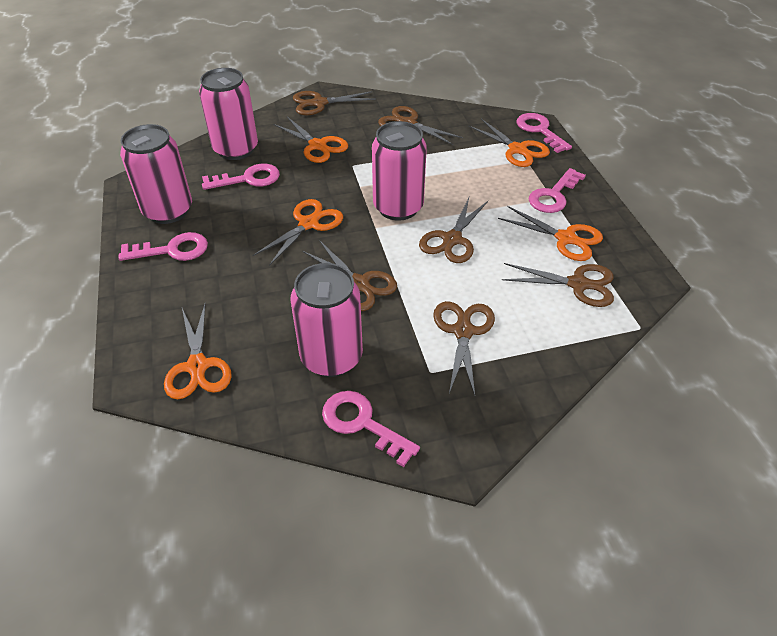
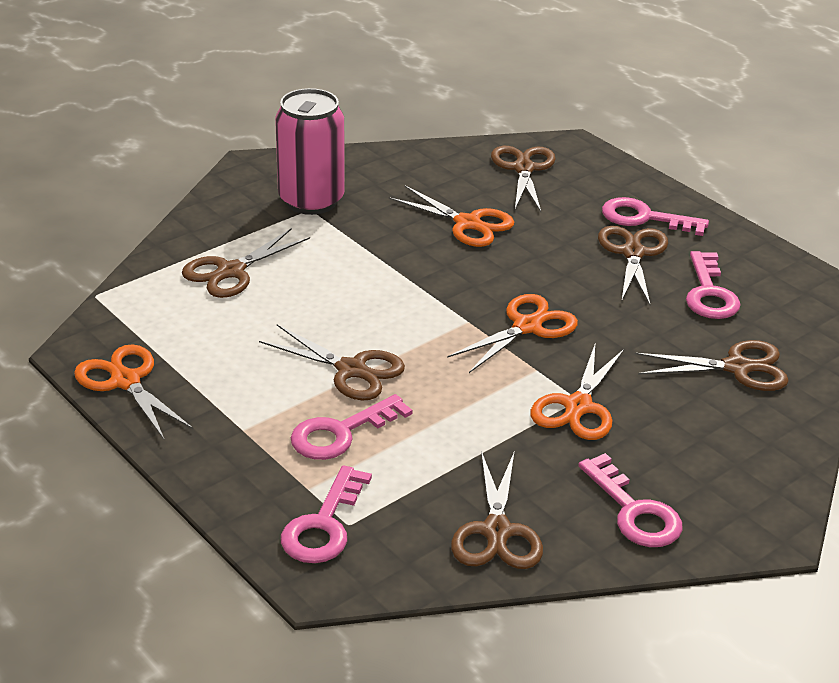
orange scissors: 5 -> 4
pink can: 4 -> 1

